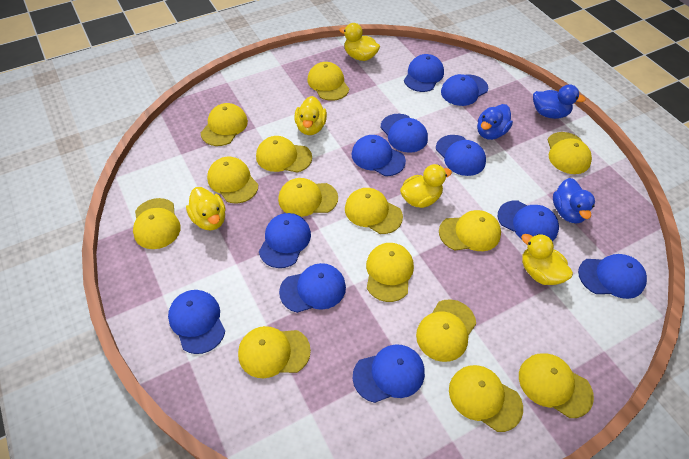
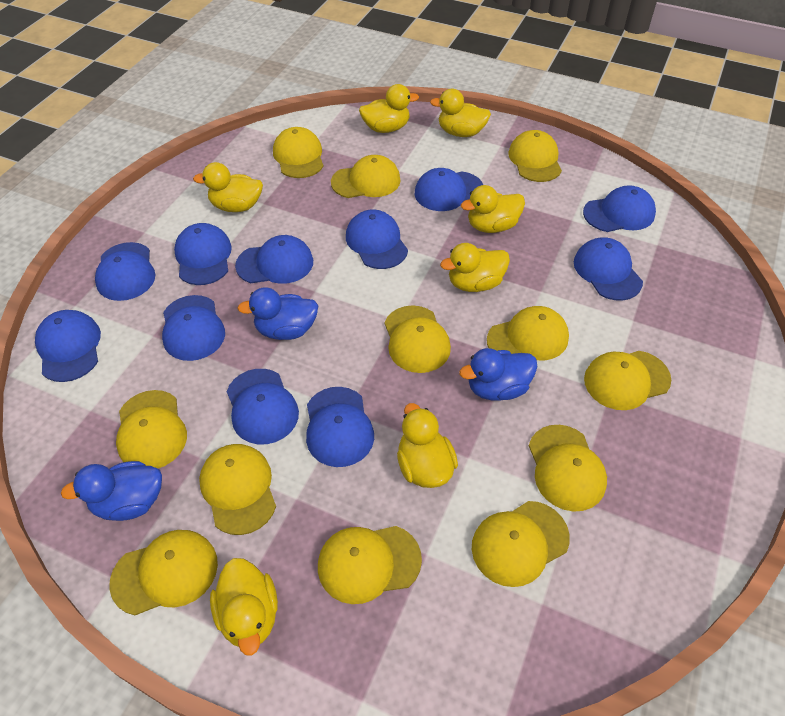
yellow cap: 14 -> 12
yellow duck: 5 -> 7

